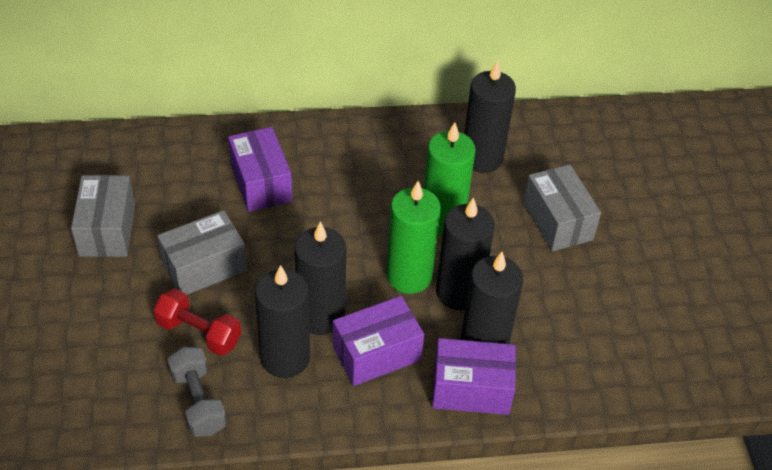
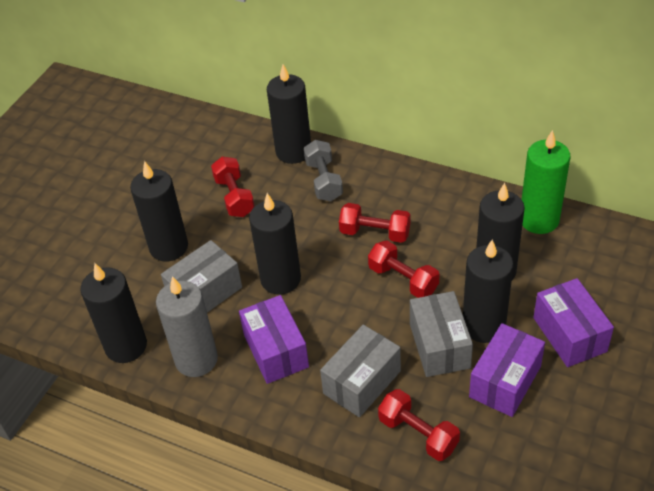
black candle: 5 -> 6
green candle: 2 -> 1
grey candle: 0 -> 1
red dumbbell: 1 -> 4

